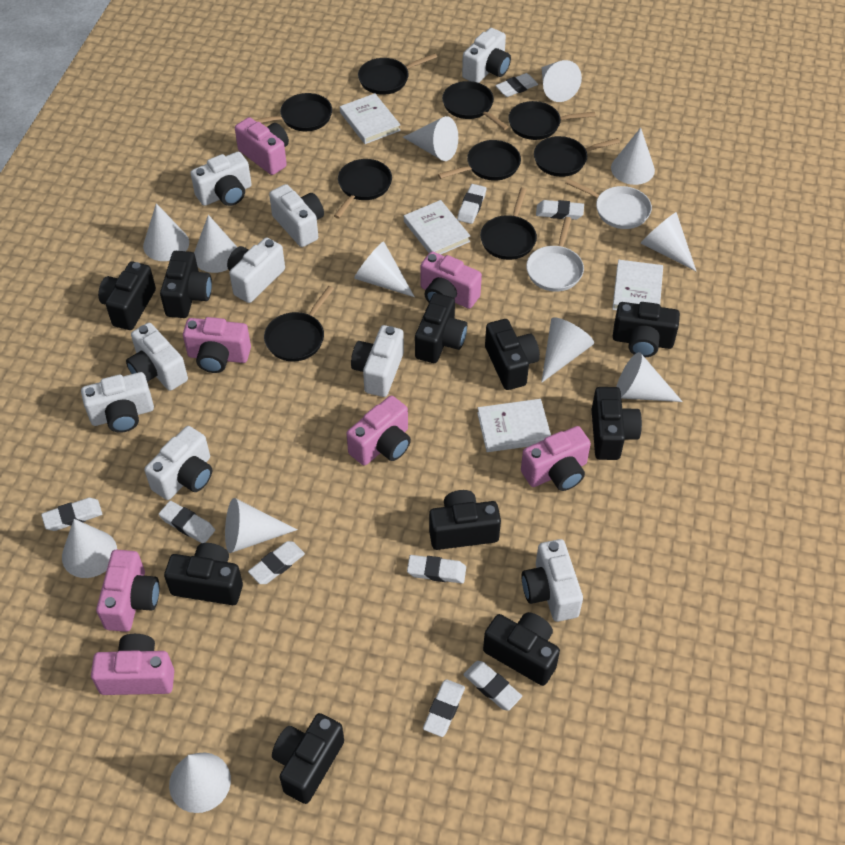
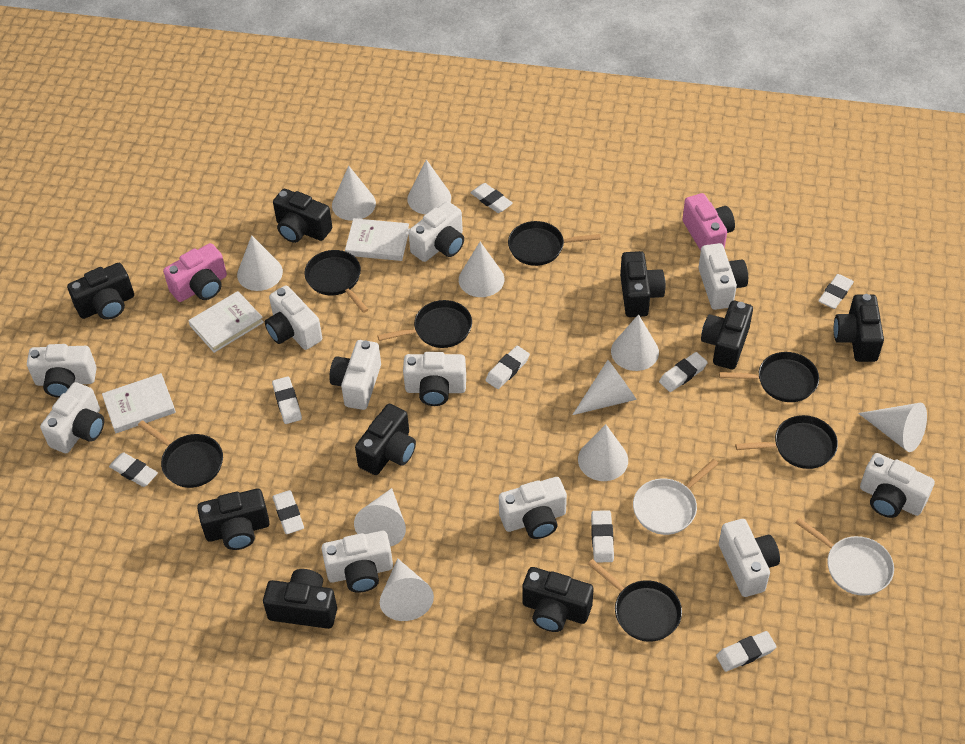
black camera: 10 -> 9
black pan: 9 -> 7
pink camera: 7 -> 2
white book: 4 -> 3
white camera: 9 -> 11
white cone: 12 -> 10

